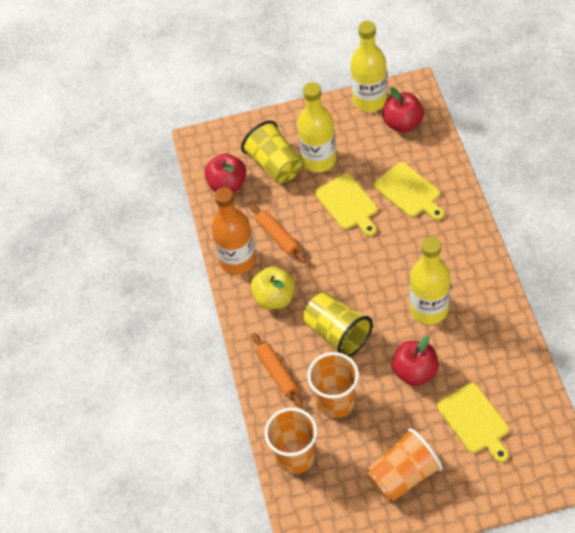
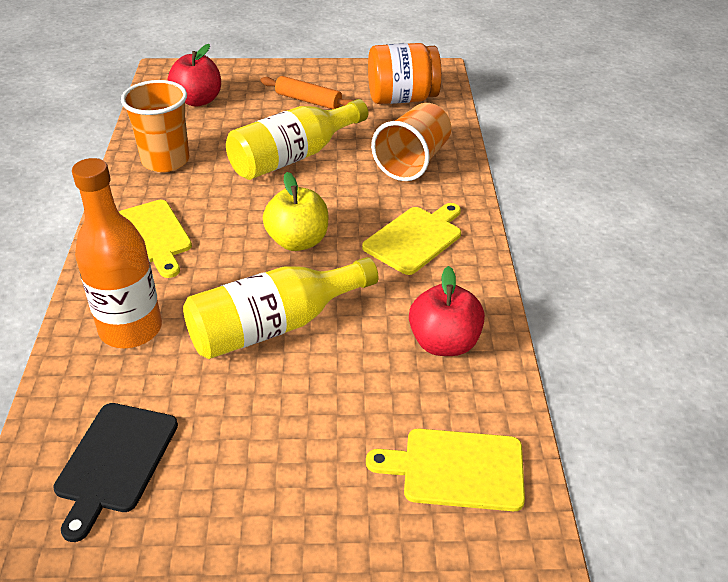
black cutting board: 0 -> 1
orange cup: 3 -> 2
orange jar: 0 -> 1
orange rolling pin: 2 -> 1
red apple: 3 -> 2
yellow bottle: 3 -> 2
yellow cup: 2 -> 0

